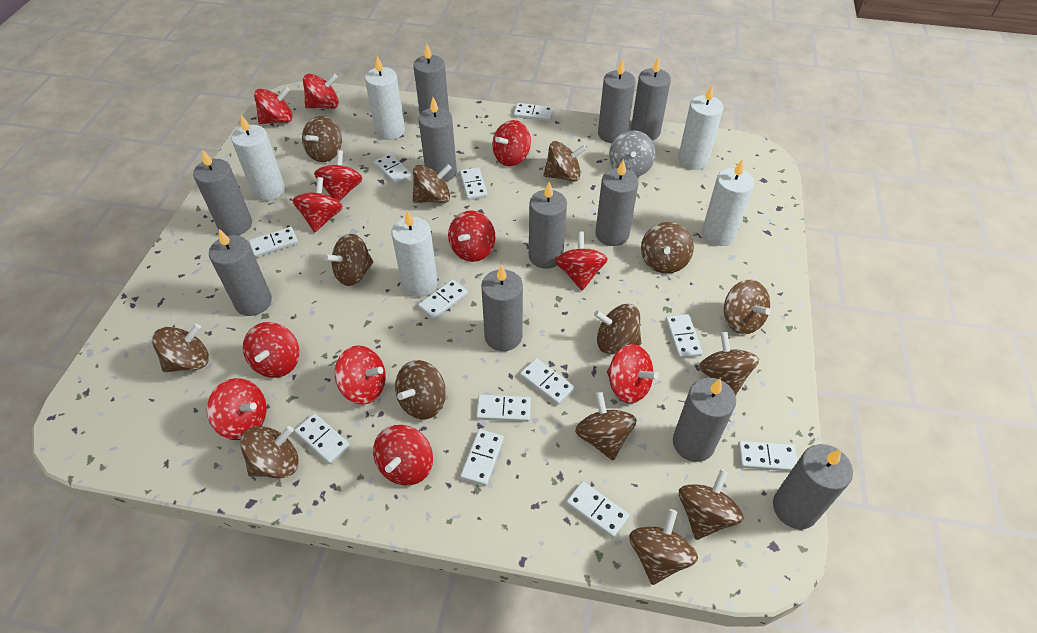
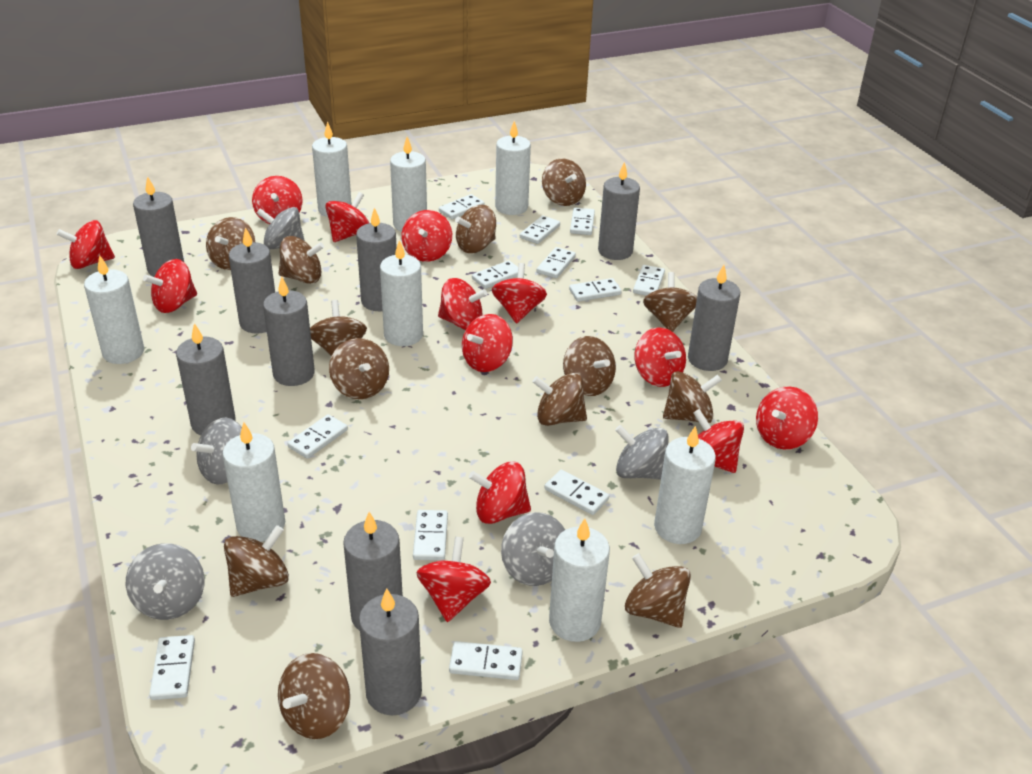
brown spinning top: 14 -> 13
grey candle: 11 -> 9
grey spinning top: 1 -> 5
red spinning top: 12 -> 13
white candle: 5 -> 8

